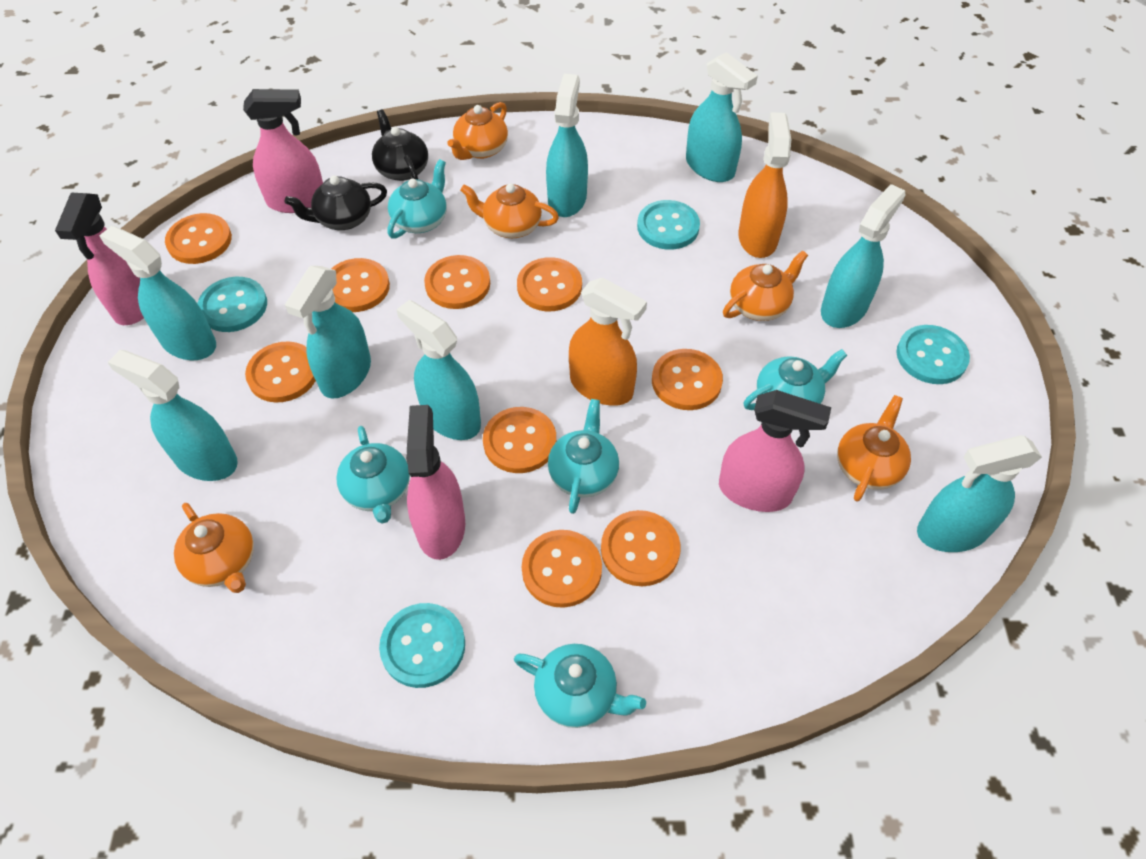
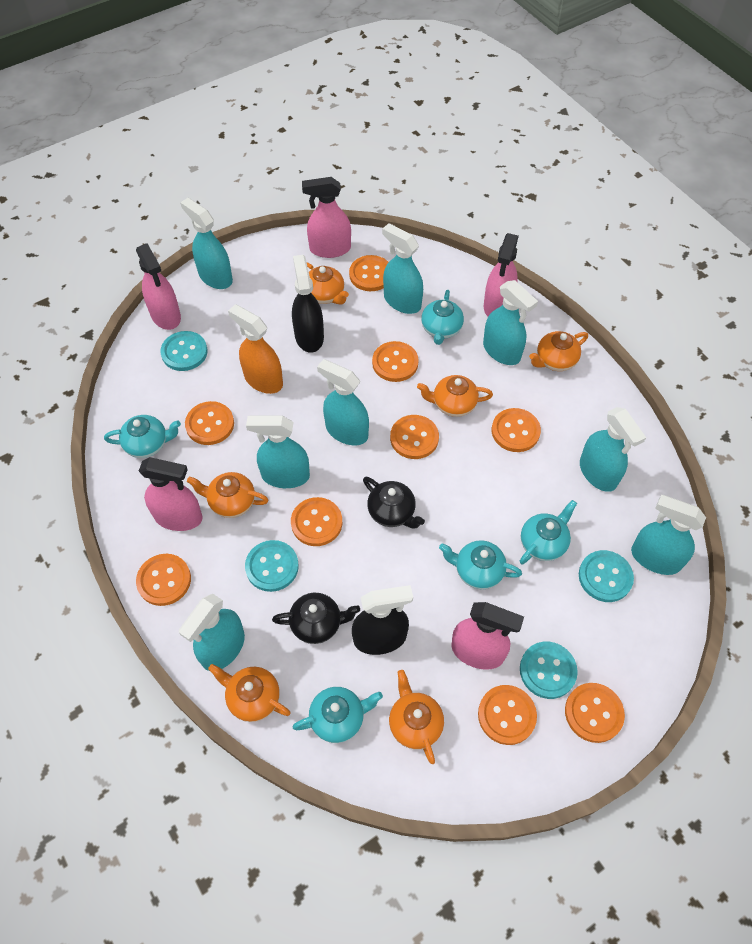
black spray bottle: 0 -> 2
orange spray bottle: 2 -> 1
orange teapot: 5 -> 6
pink spray bottle: 4 -> 5

